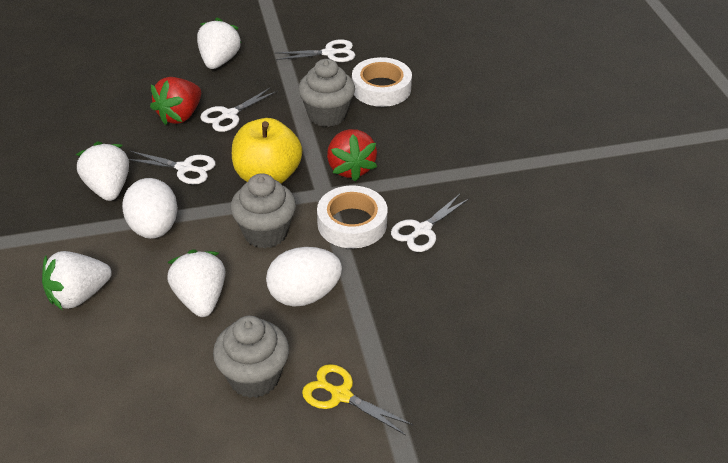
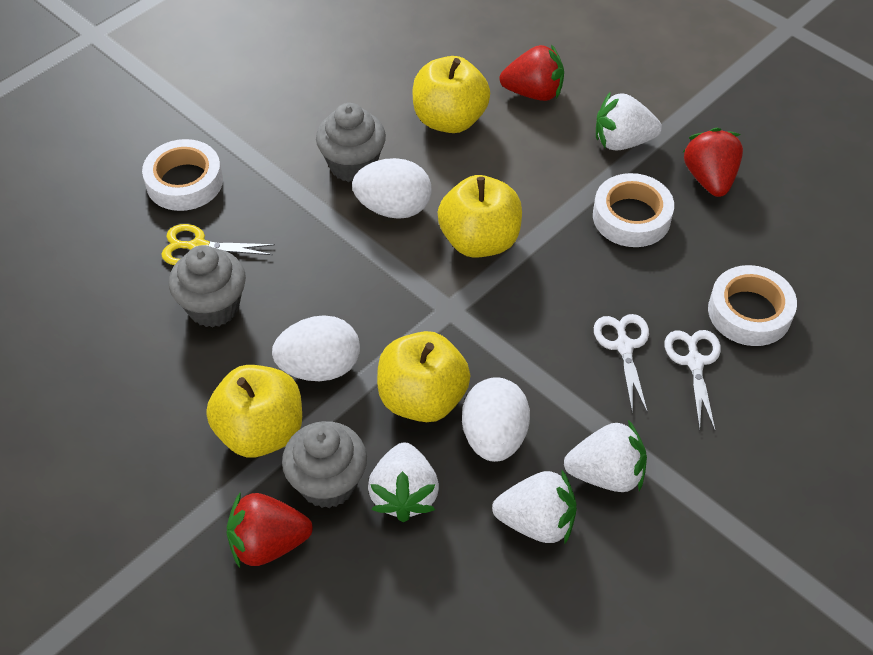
red strawberry: 2 -> 3
white egg: 2 -> 3
white scissors: 4 -> 2
white tape: 2 -> 3
yellow apple: 1 -> 4

